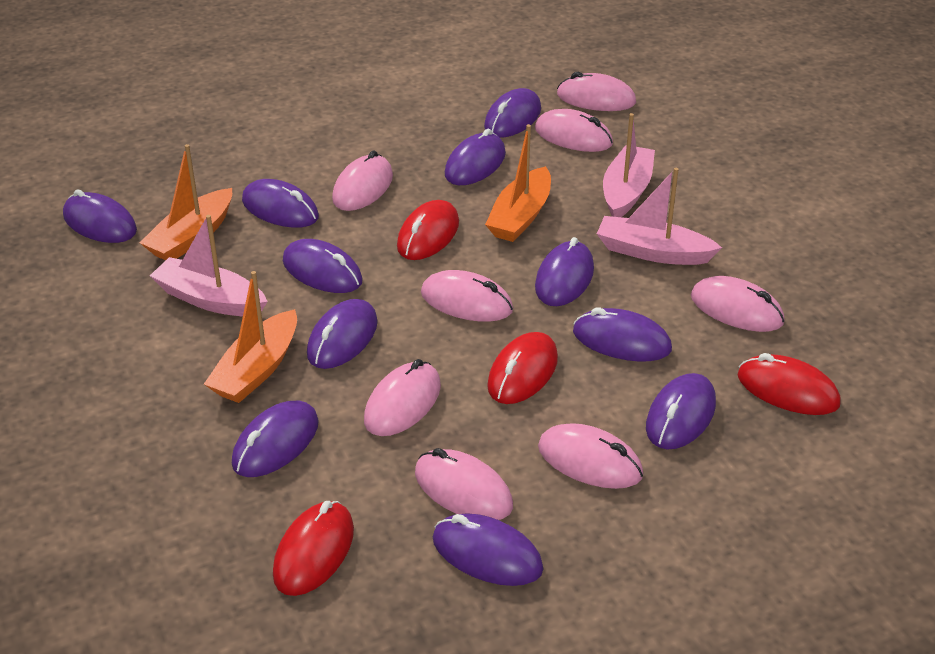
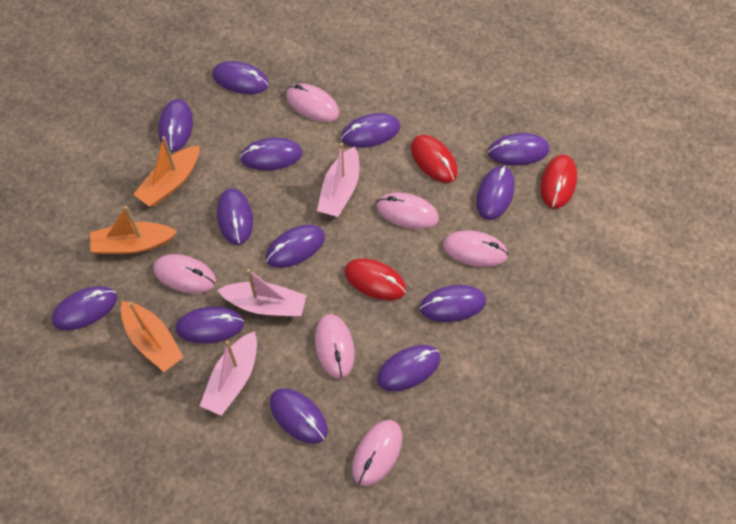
pink mouse: 8 -> 6
purple mouse: 11 -> 13
red mouse: 4 -> 3

